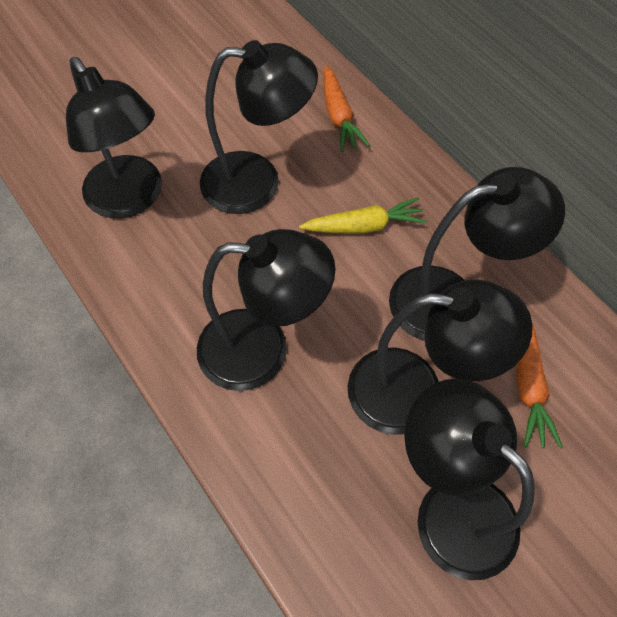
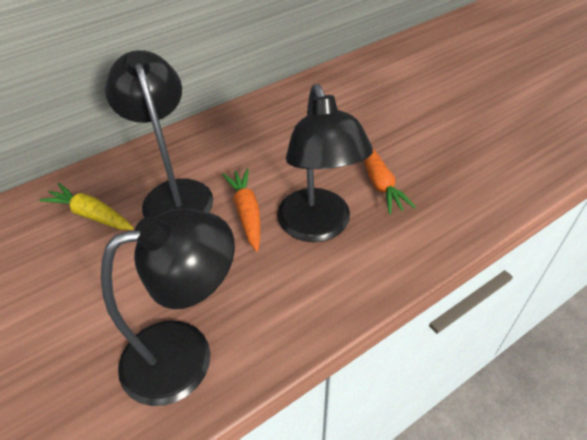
black lamp: 6 -> 3

